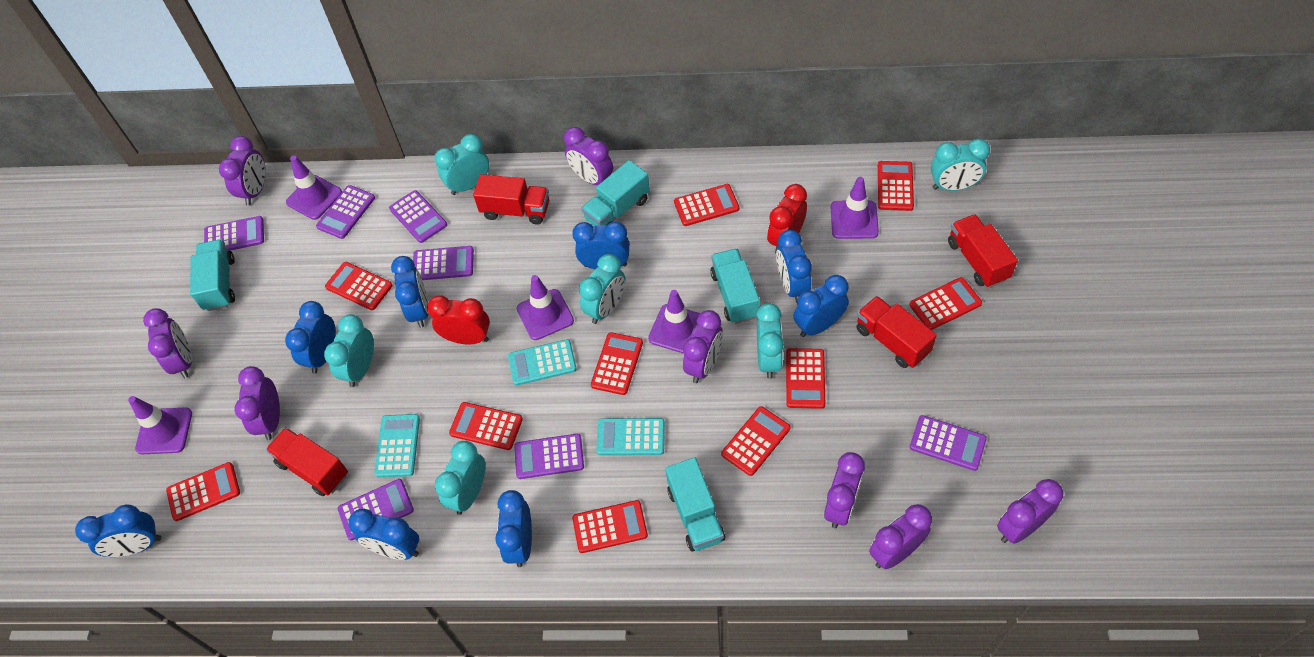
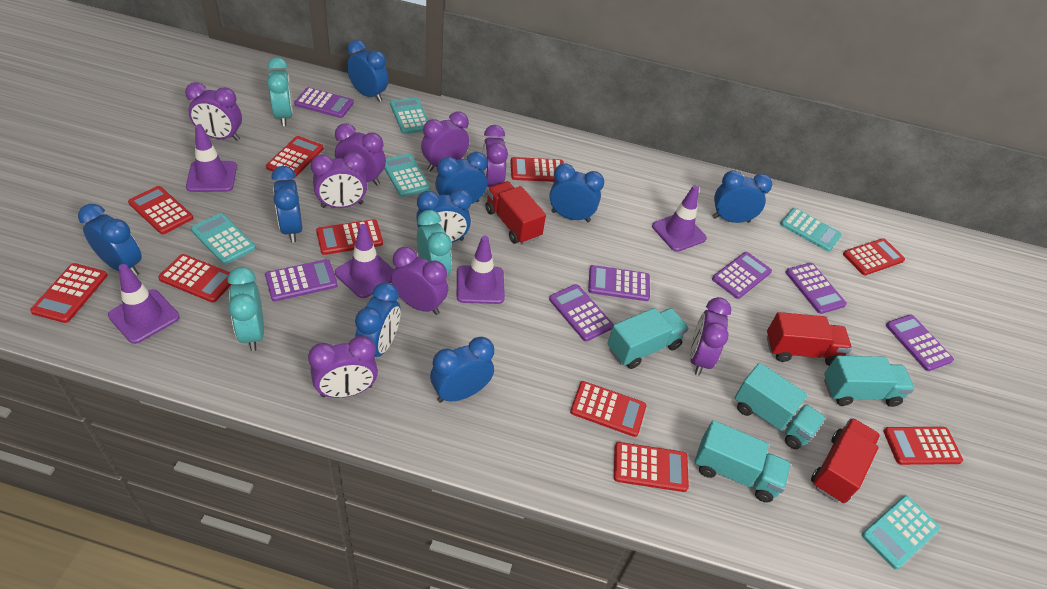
blue clock: 8 -> 9
red clock: 2 -> 0
red truck: 4 -> 3
turquoise calculator: 3 -> 5
turquoise clock: 6 -> 3

